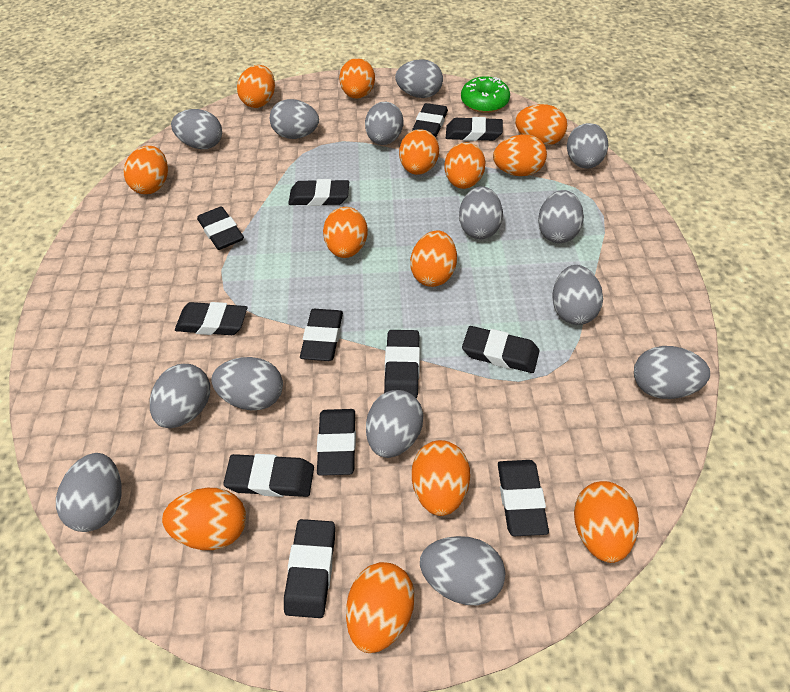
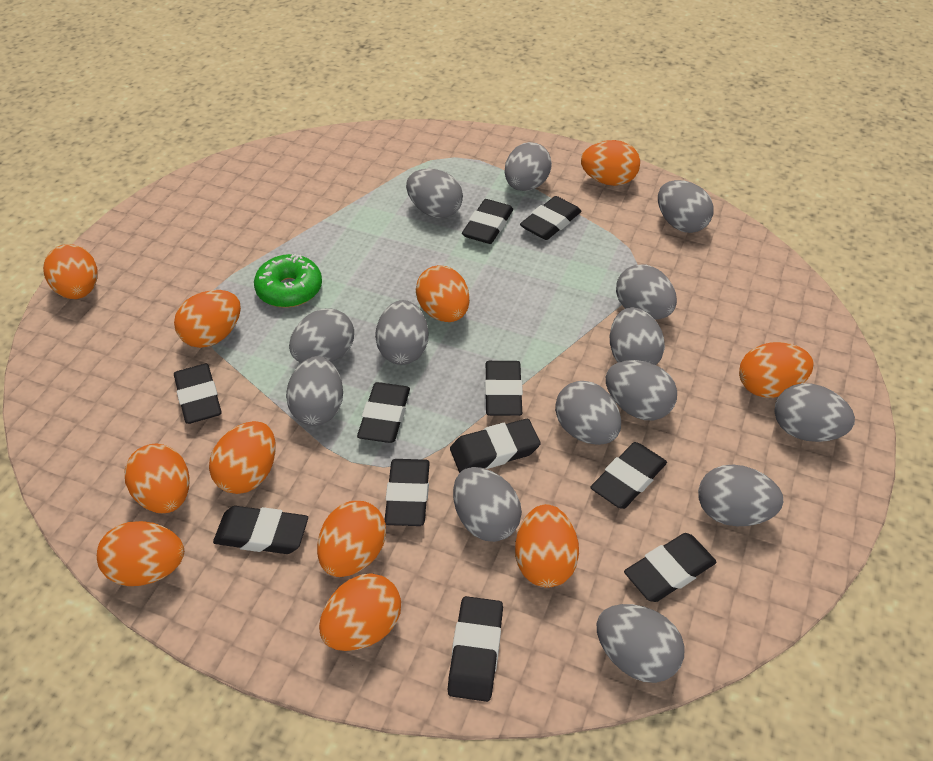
black eraser: 12 -> 11
orange egg: 13 -> 11

